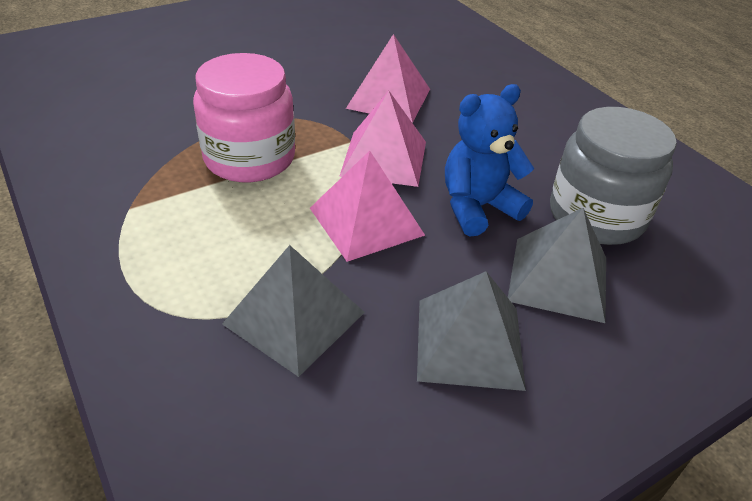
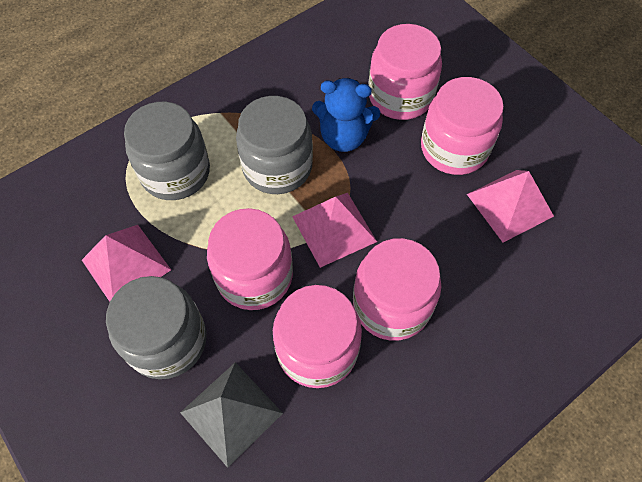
grey jar: 1 -> 3
grey pyramid: 3 -> 1
pink jar: 1 -> 5

